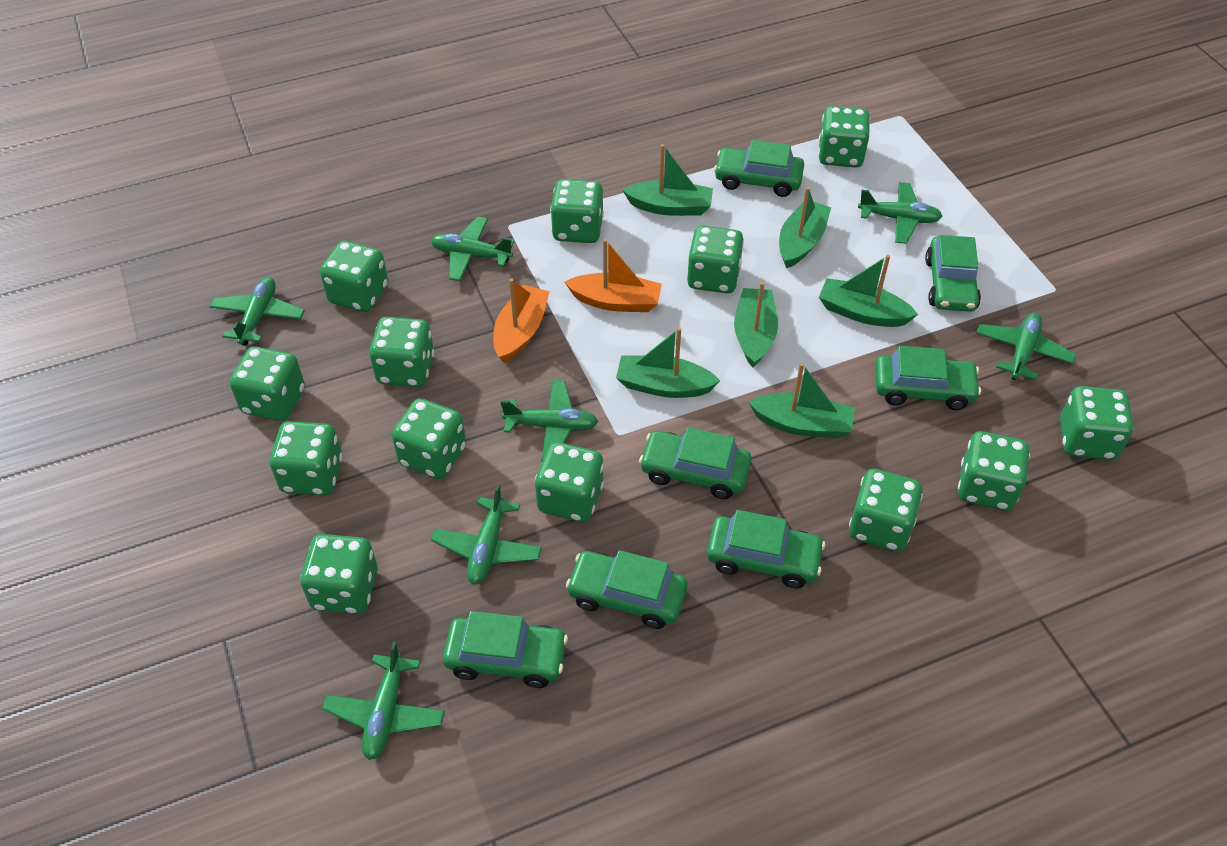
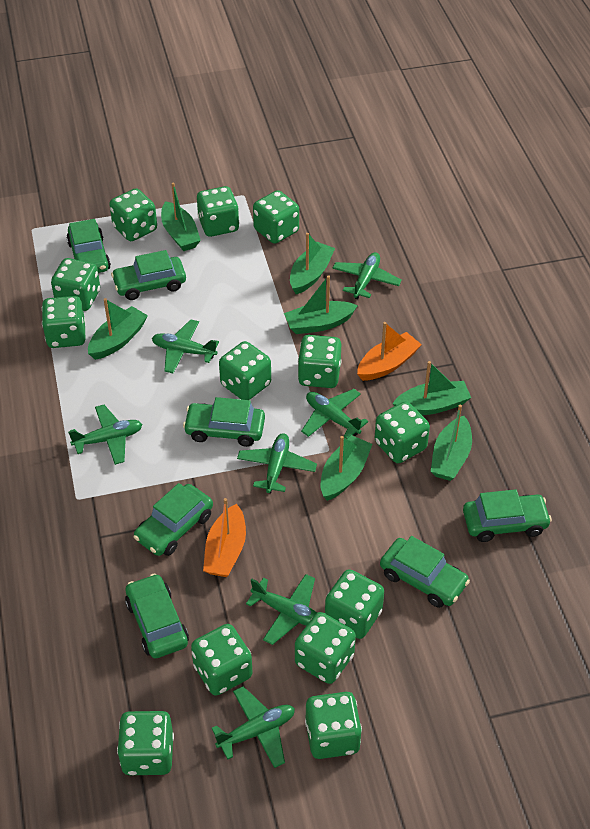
green boat: 6 -> 7

